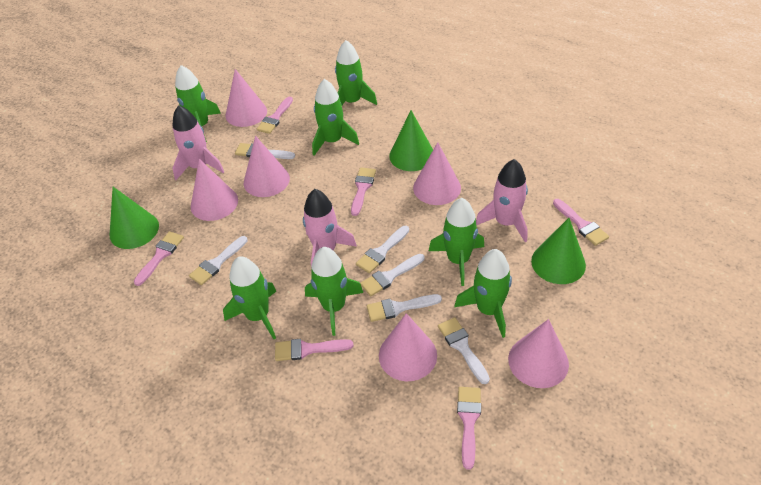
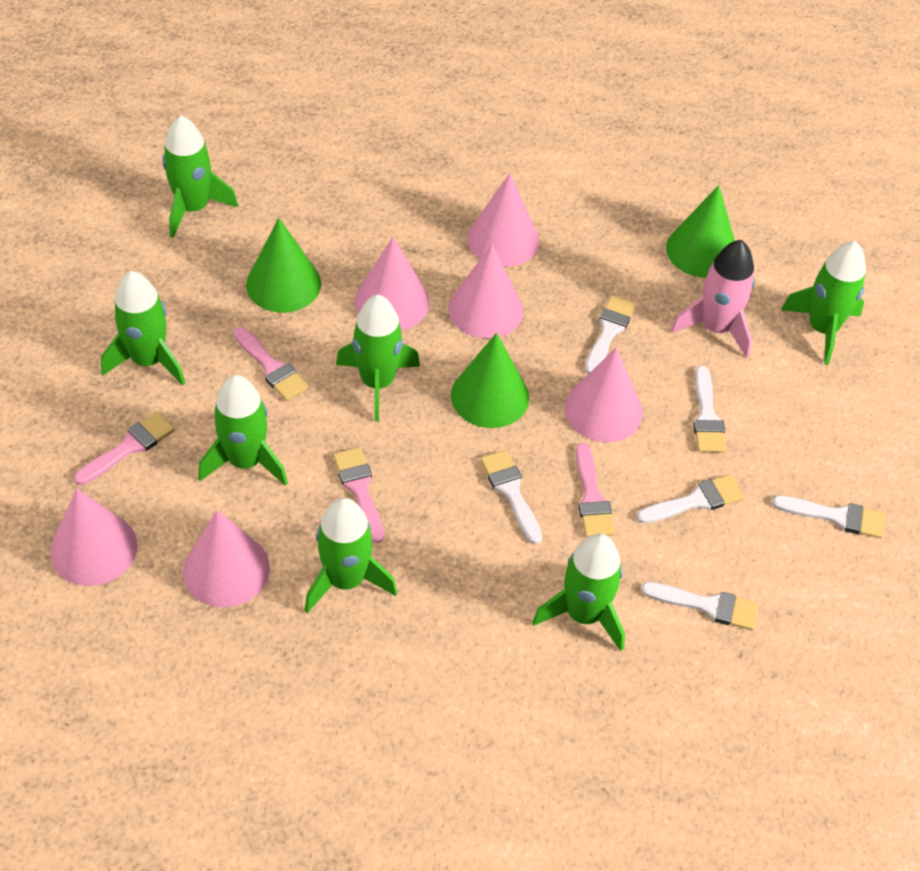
pink brush: 6 -> 4
pink rocket: 3 -> 1

